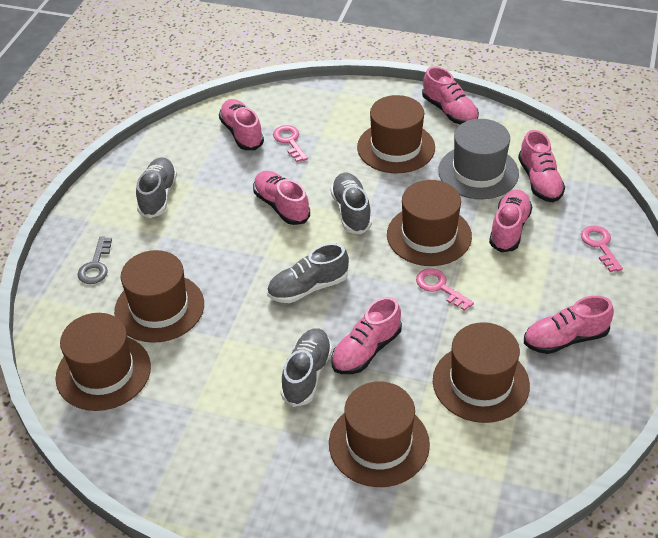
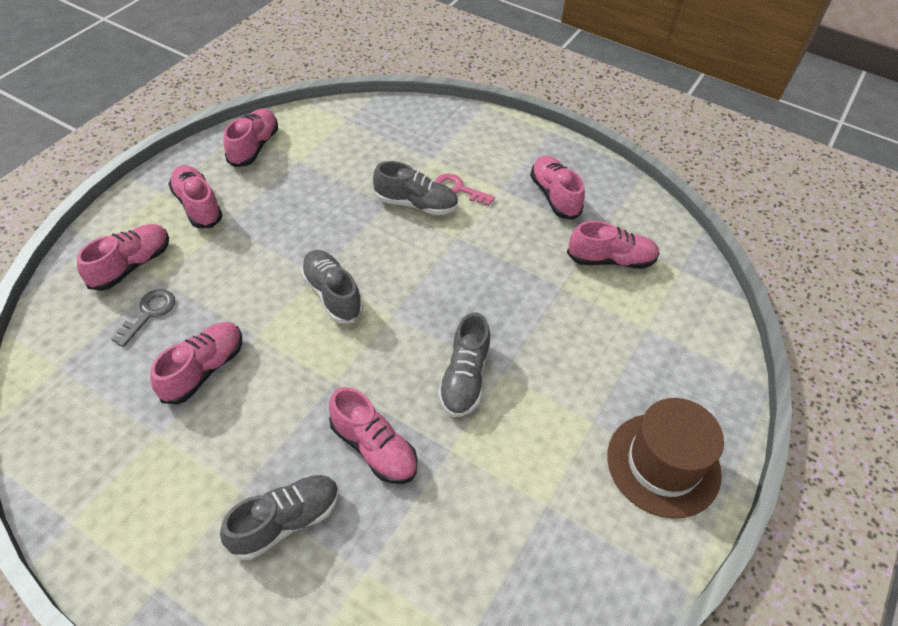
brown hat: 6 -> 1
grey hat: 1 -> 0
pink key: 3 -> 1

